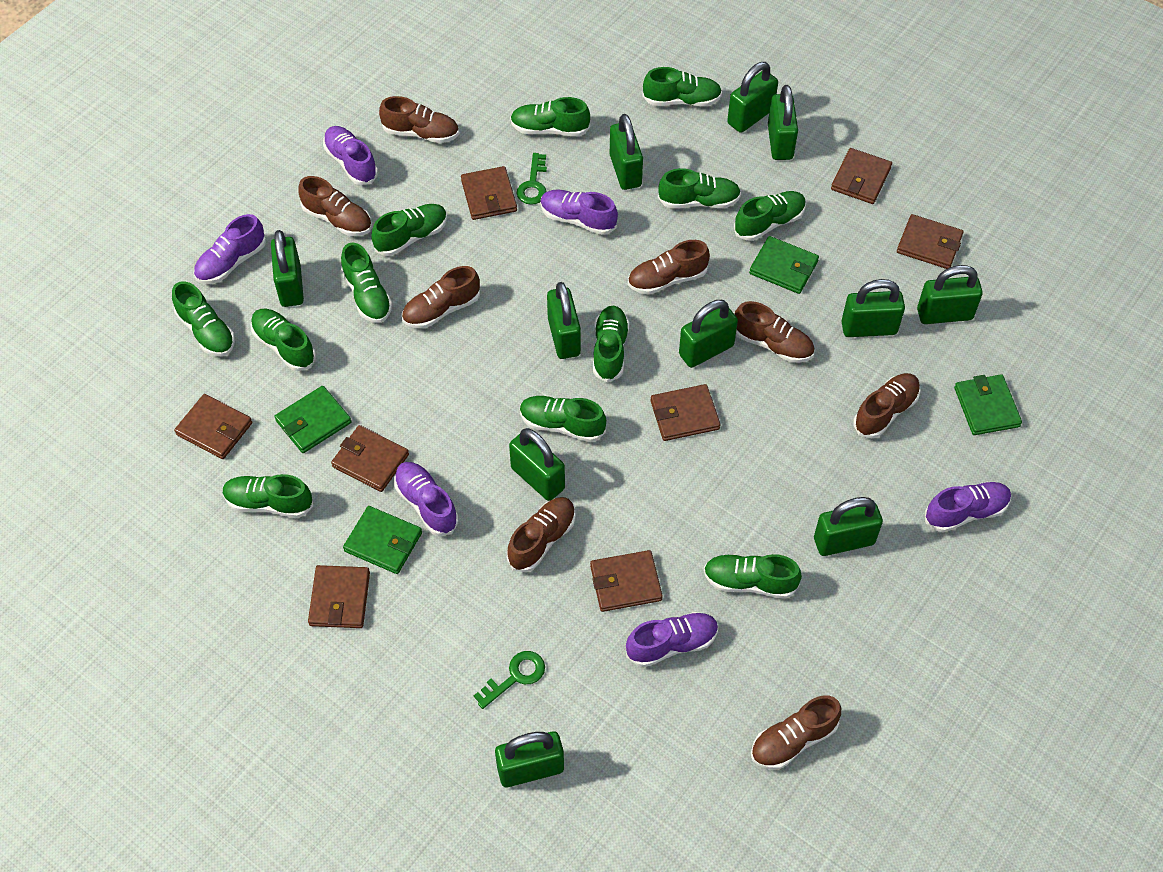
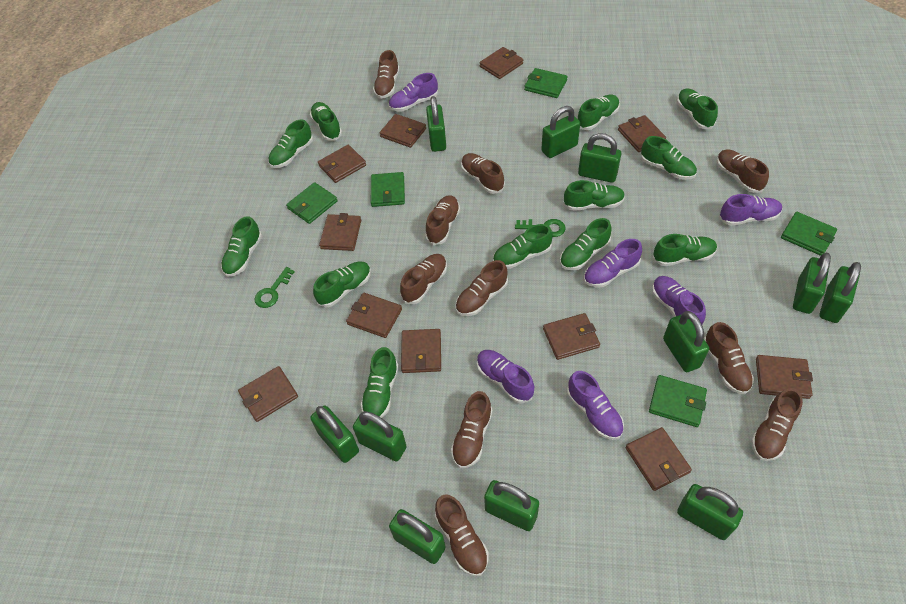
brown shoe: 8 -> 10
brown wallet: 8 -> 11
green wallet: 4 -> 5

